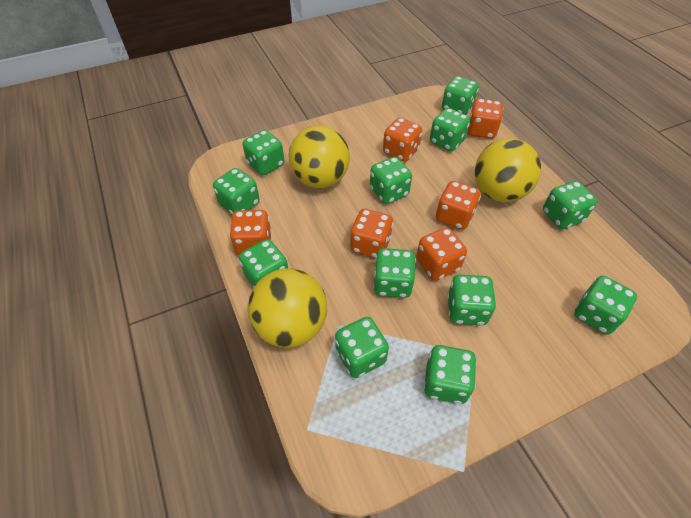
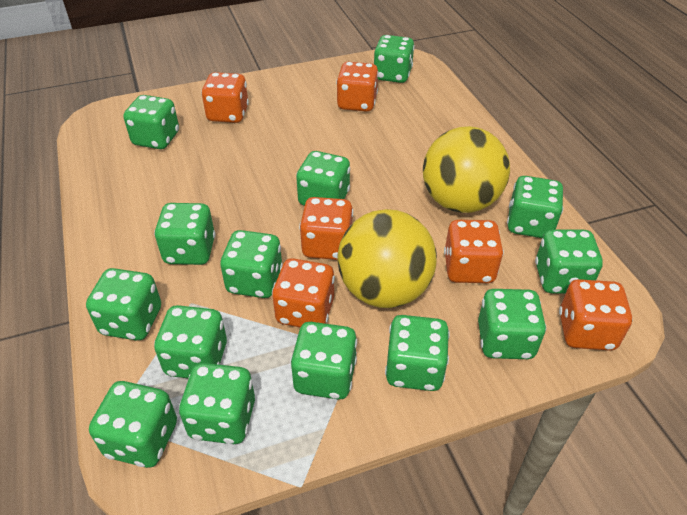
green dice: 12 -> 14
yellow ball: 3 -> 2

